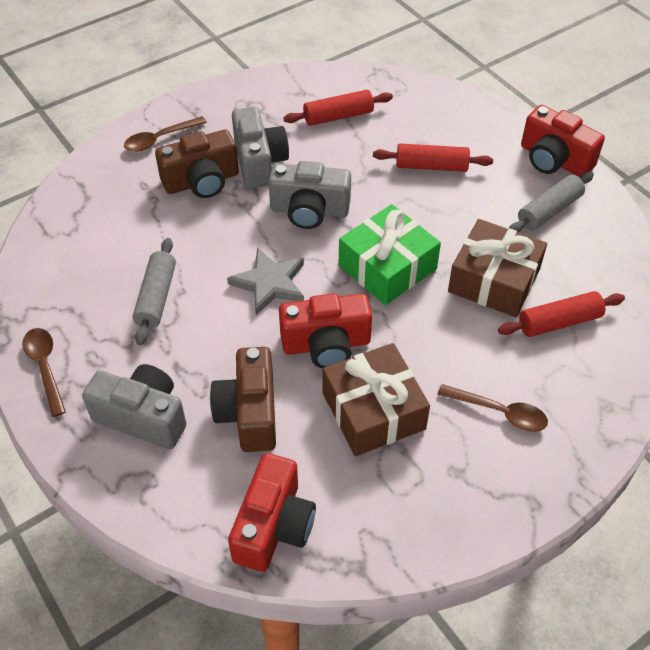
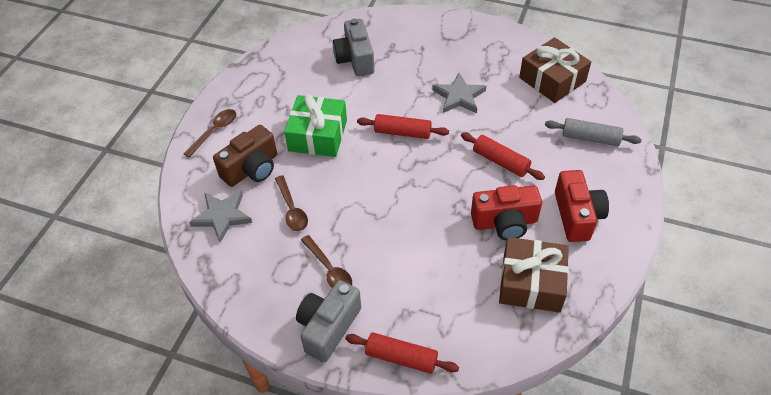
brown camera: 2 -> 1
grey camera: 3 -> 2
grey rolling pin: 2 -> 1
grey star: 1 -> 2
red camera: 3 -> 2

